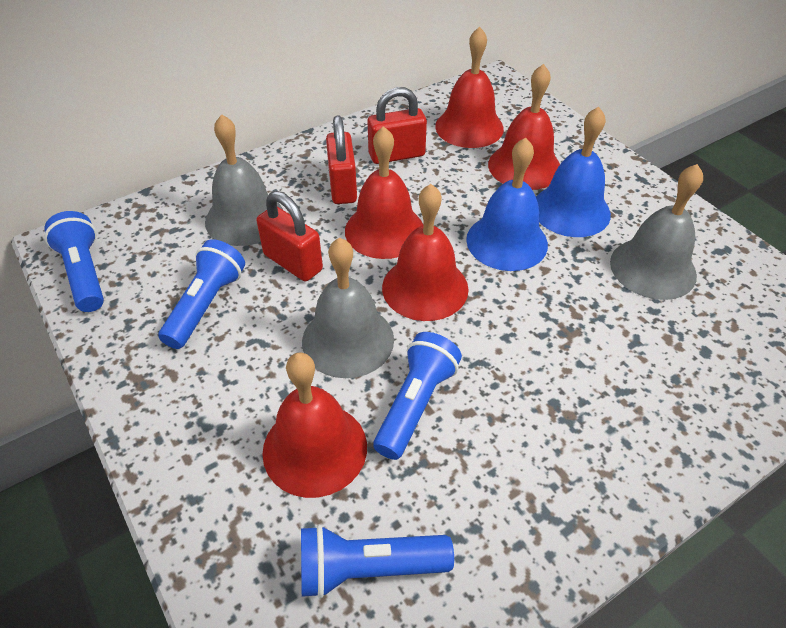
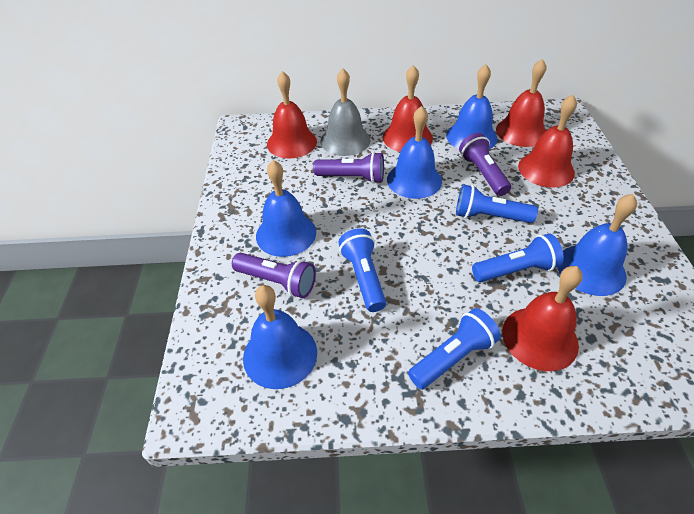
blue bell: 2 -> 5
grey bell: 3 -> 1
purple flashlight: 0 -> 3
red padlock: 3 -> 0

